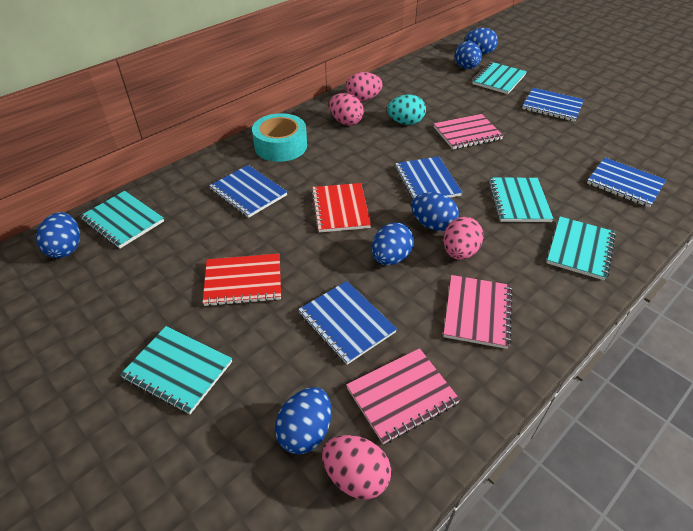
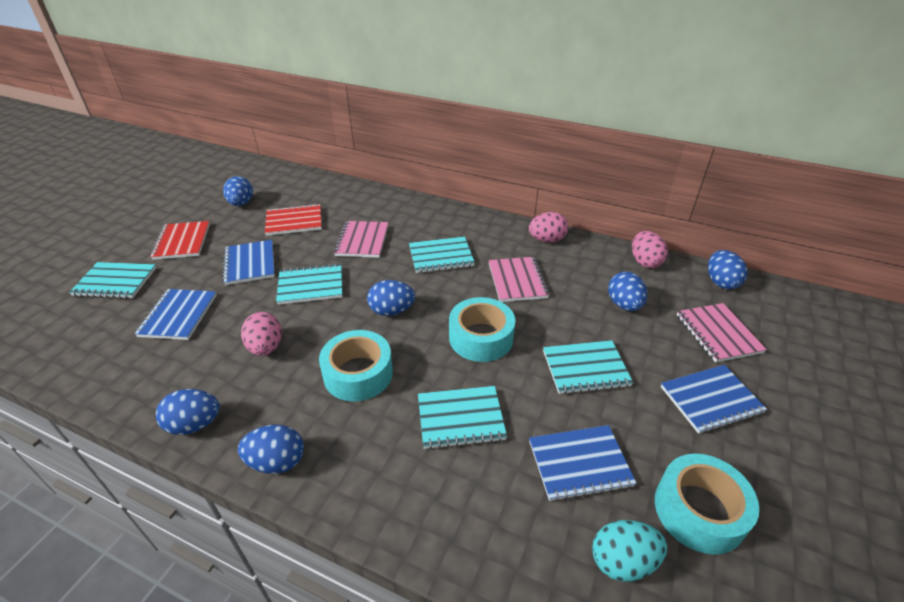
blue notebook: 5 -> 4
pink egg: 4 -> 3
turquoise tape: 1 -> 3

